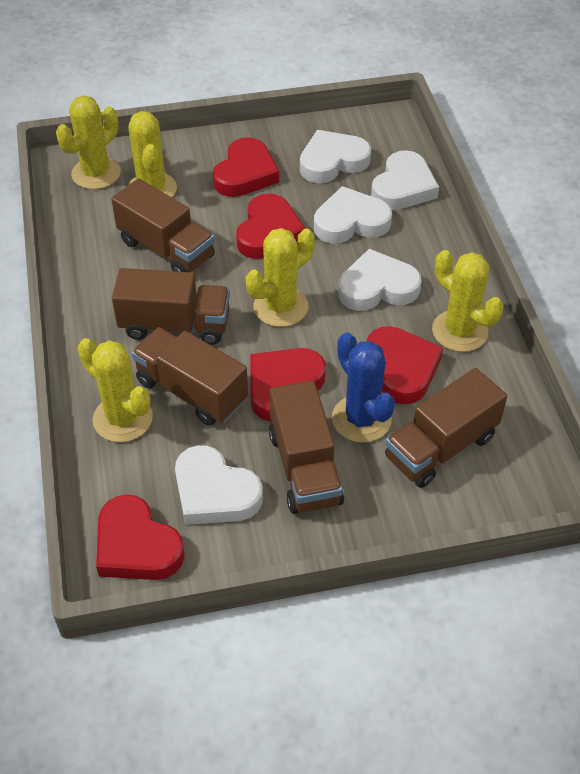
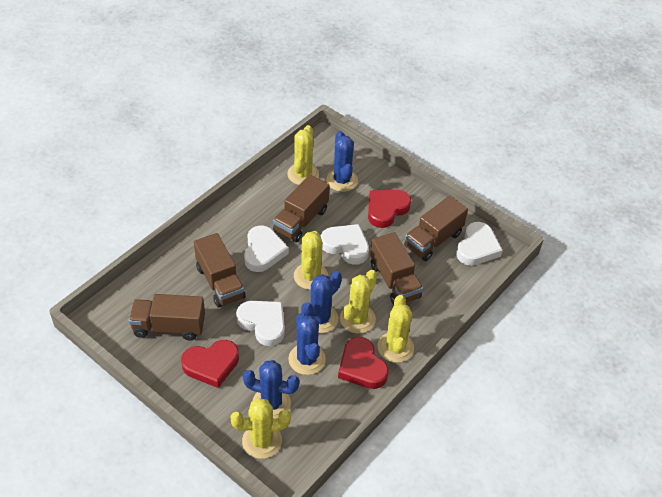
blue cactus: 1 -> 4
red heart: 5 -> 3
white heart: 5 -> 4

